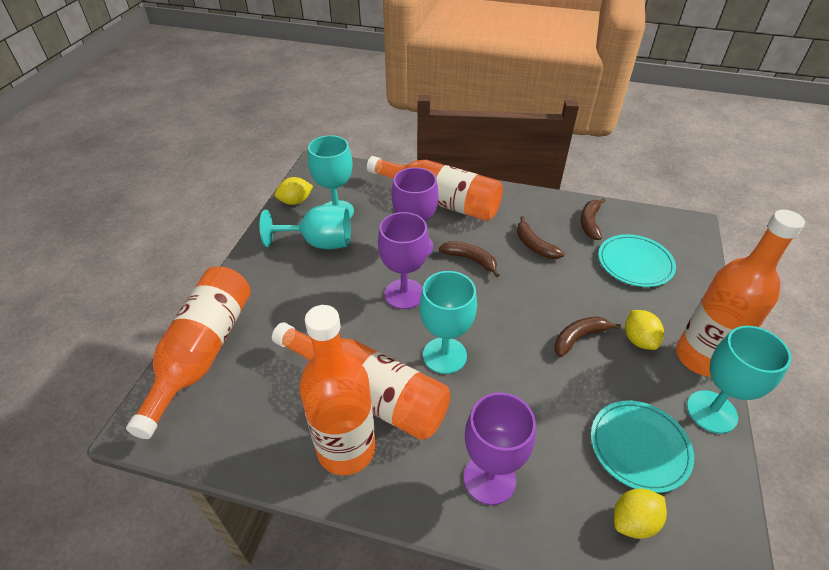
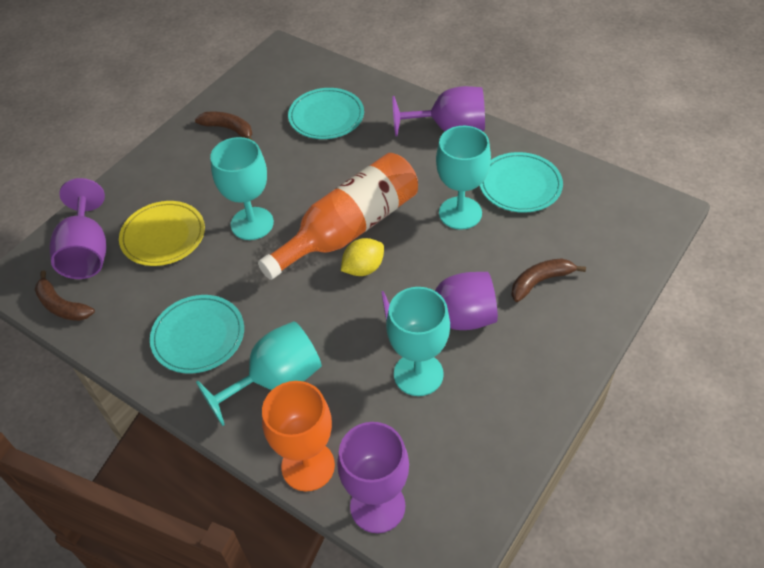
brown banana: 4 -> 3
orange bottle: 5 -> 1
orange goblet: 0 -> 1
purple goblet: 3 -> 4
turquoise plate: 2 -> 3
yellow lemon: 3 -> 1
yellow plate: 0 -> 1

